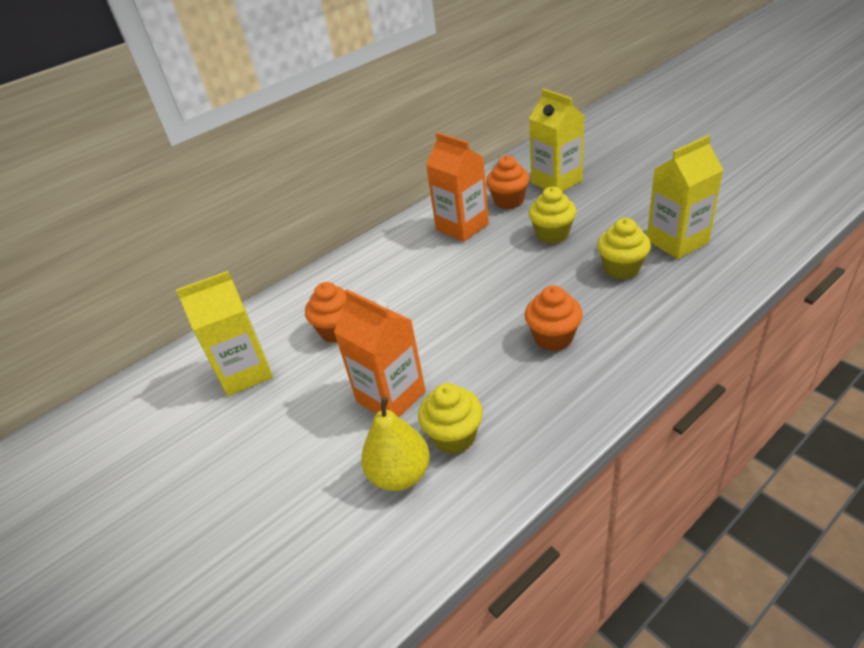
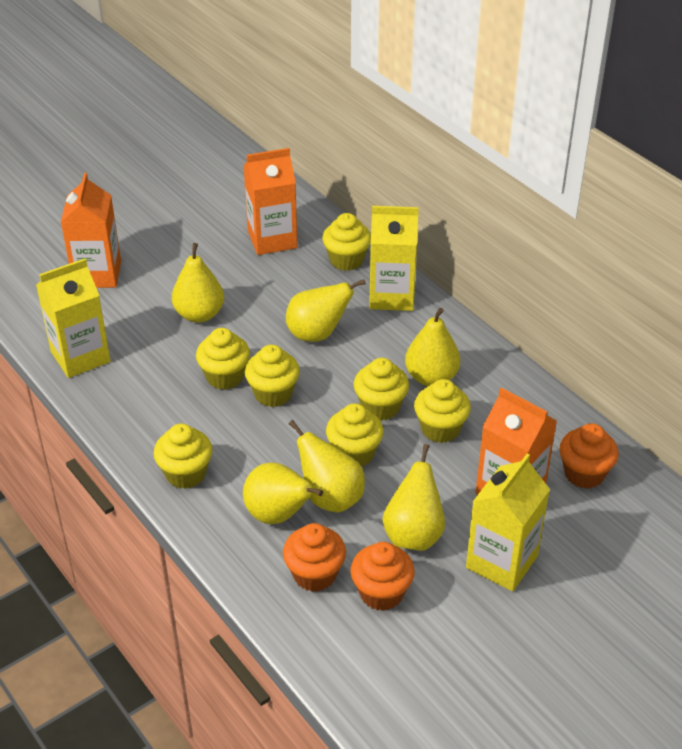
orange carton: 2 -> 3
yellow cupcake: 3 -> 7
yellow pear: 1 -> 6

